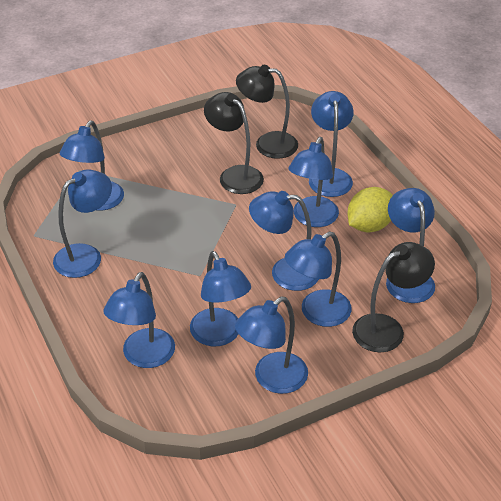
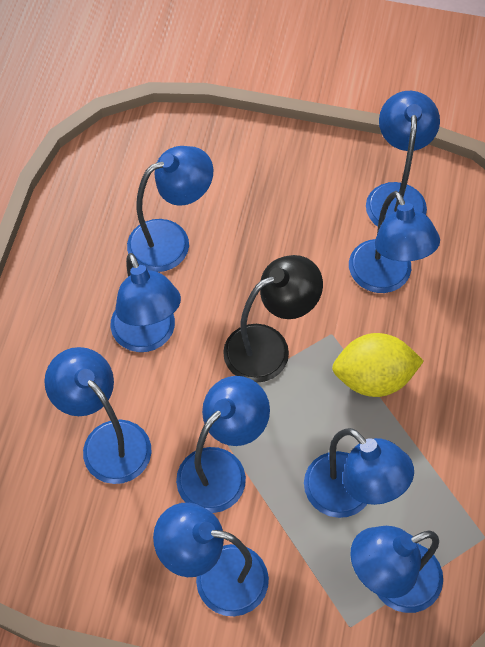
black lamp: 3 -> 1
blue lamp: 10 -> 9

